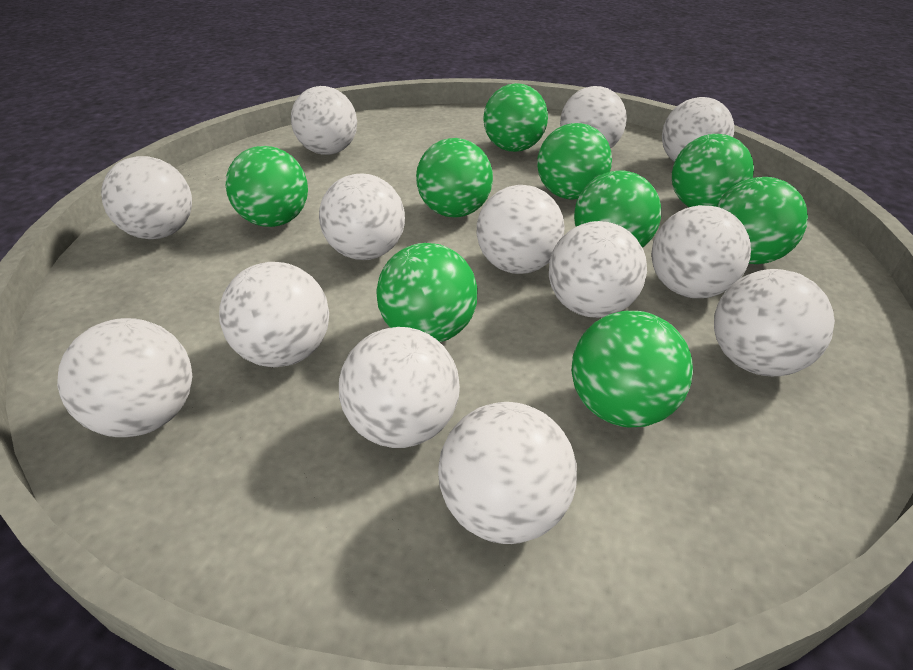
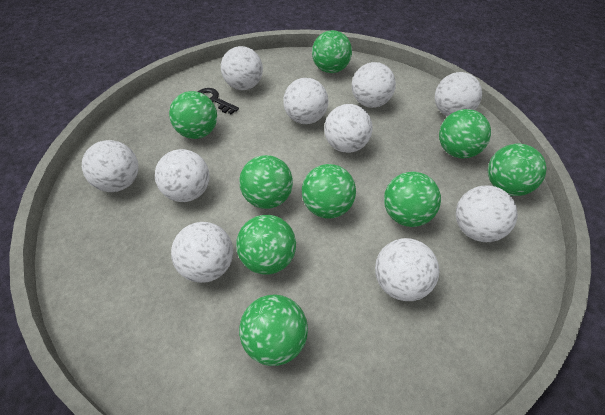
black key: 0 -> 1
white ball: 13 -> 10

